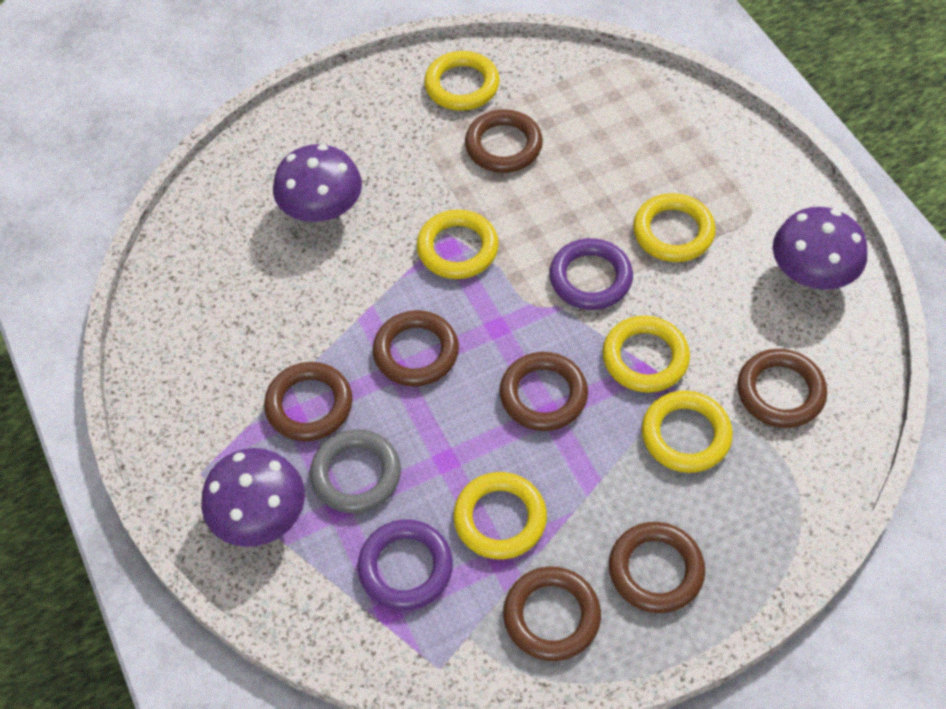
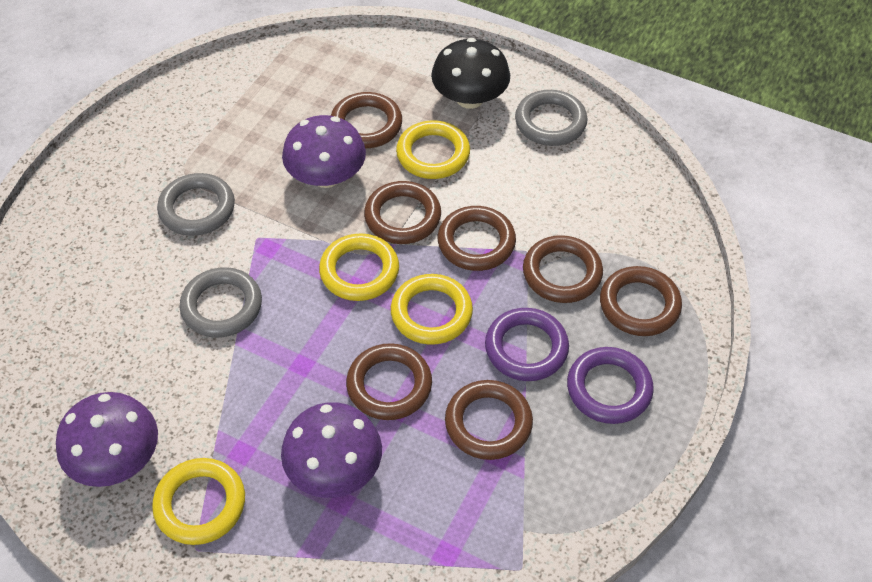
black mushroom: 0 -> 1
grey ring: 1 -> 3
yellow ring: 6 -> 4

